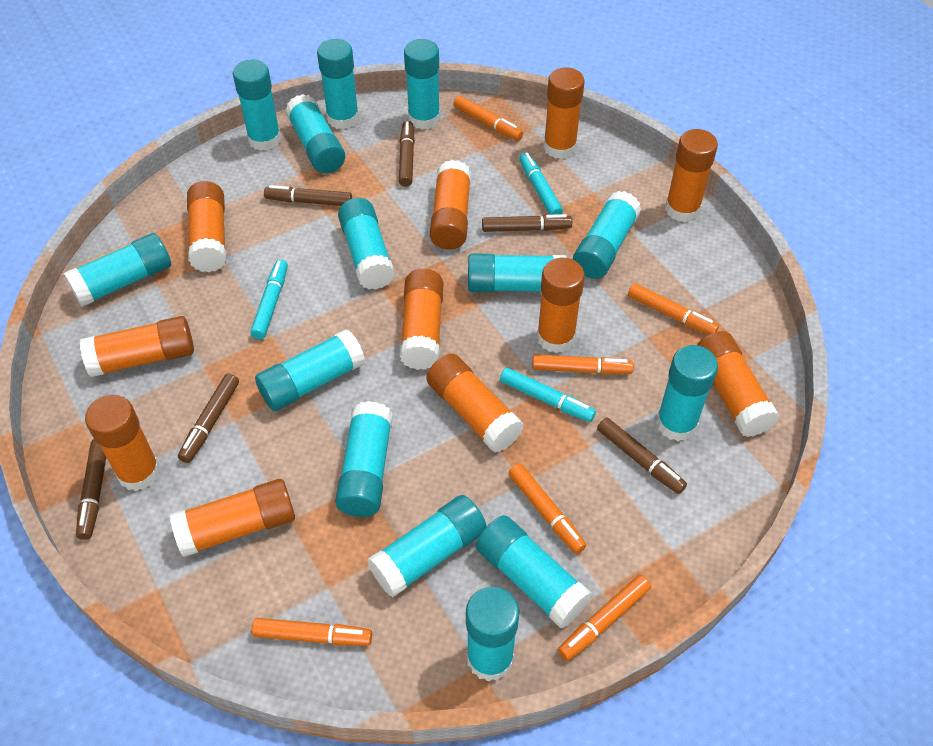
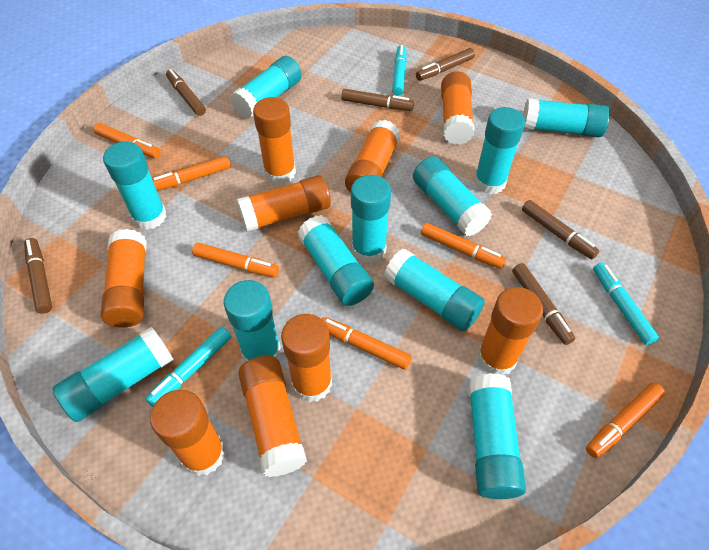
orange glue stick: 11 -> 9
turquoise glue stick: 14 -> 11

